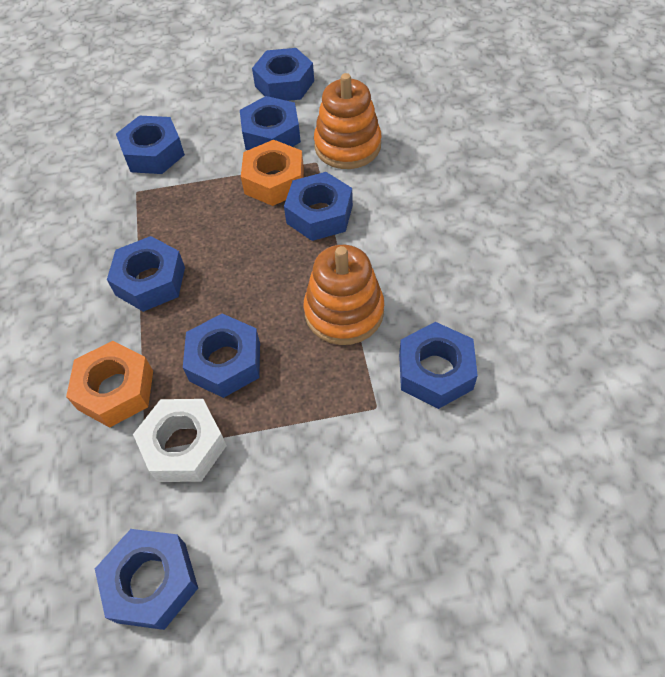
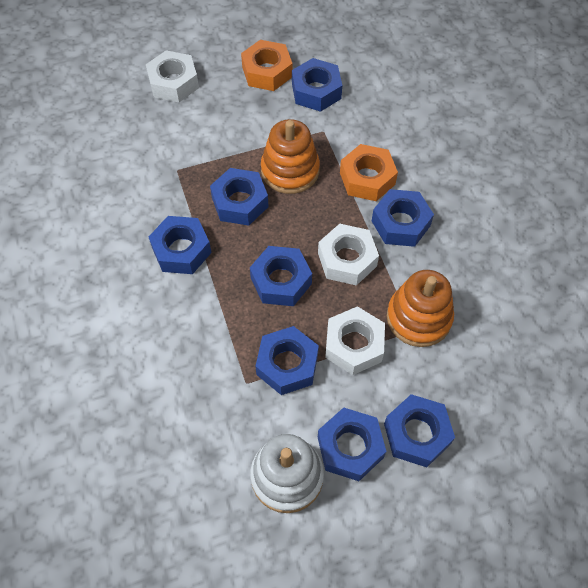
white nut: 1 -> 3
white stacking toy: 0 -> 1

